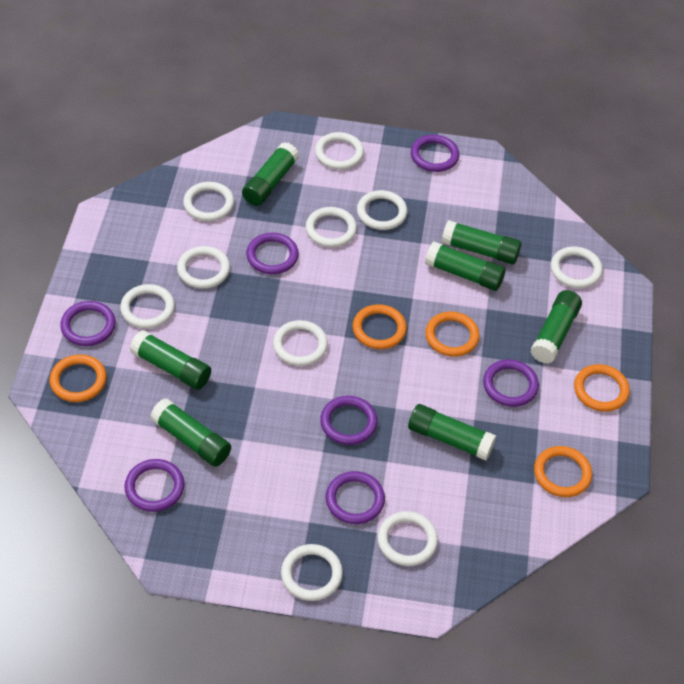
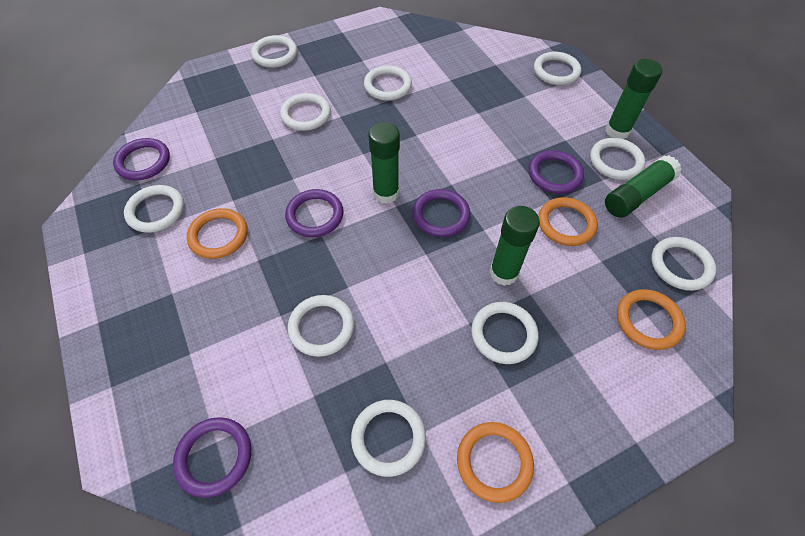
green glue stick: 7 -> 4
orange ring: 5 -> 4
purple ring: 7 -> 5

